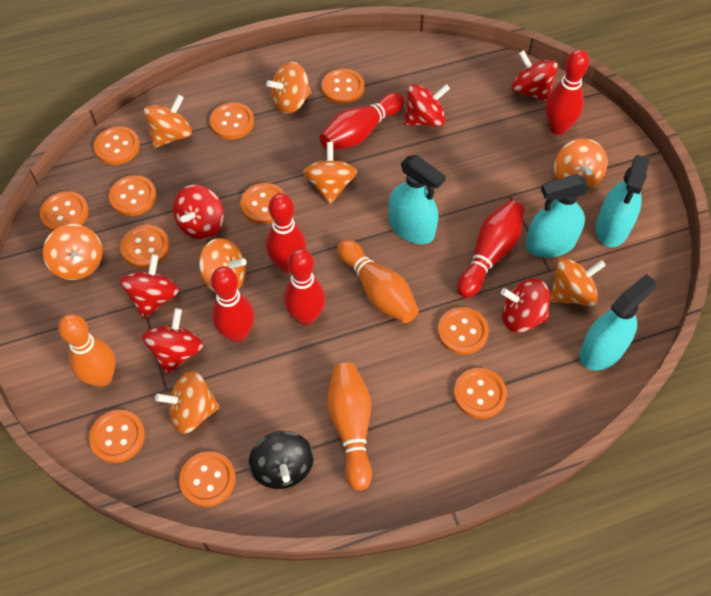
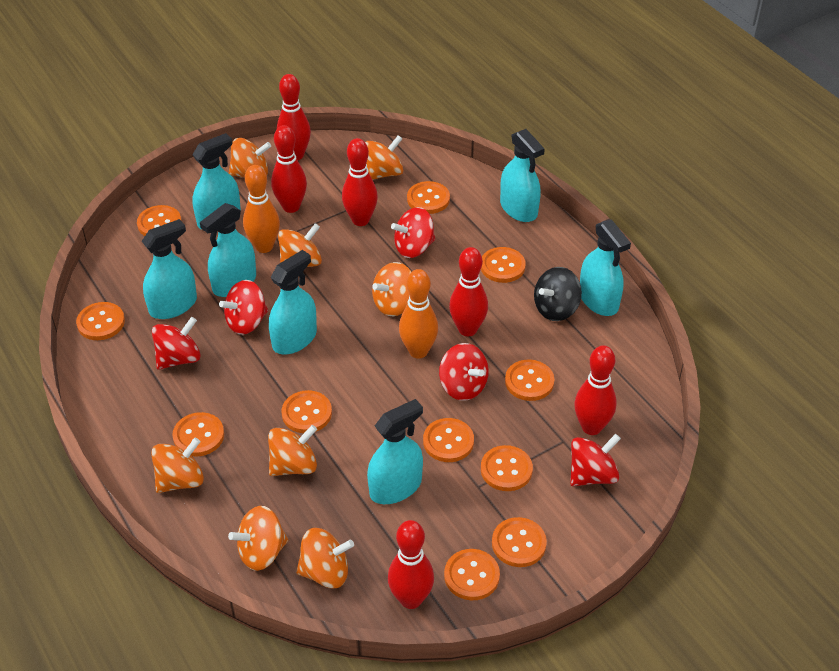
orange bowling pin: 3 -> 2
red spinning top: 6 -> 5
turquoise spray bottle: 4 -> 7

